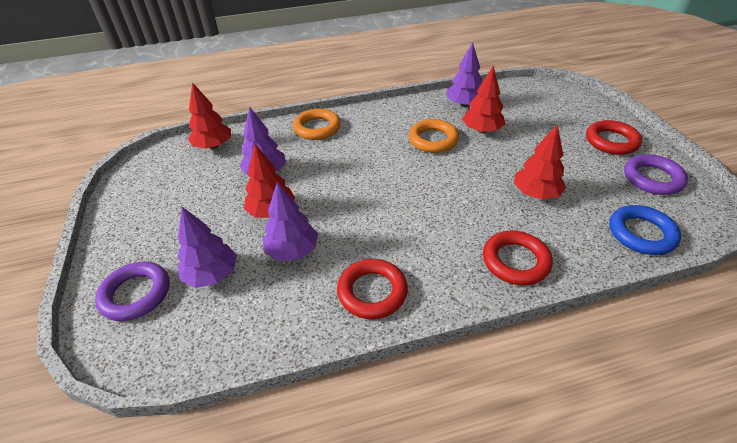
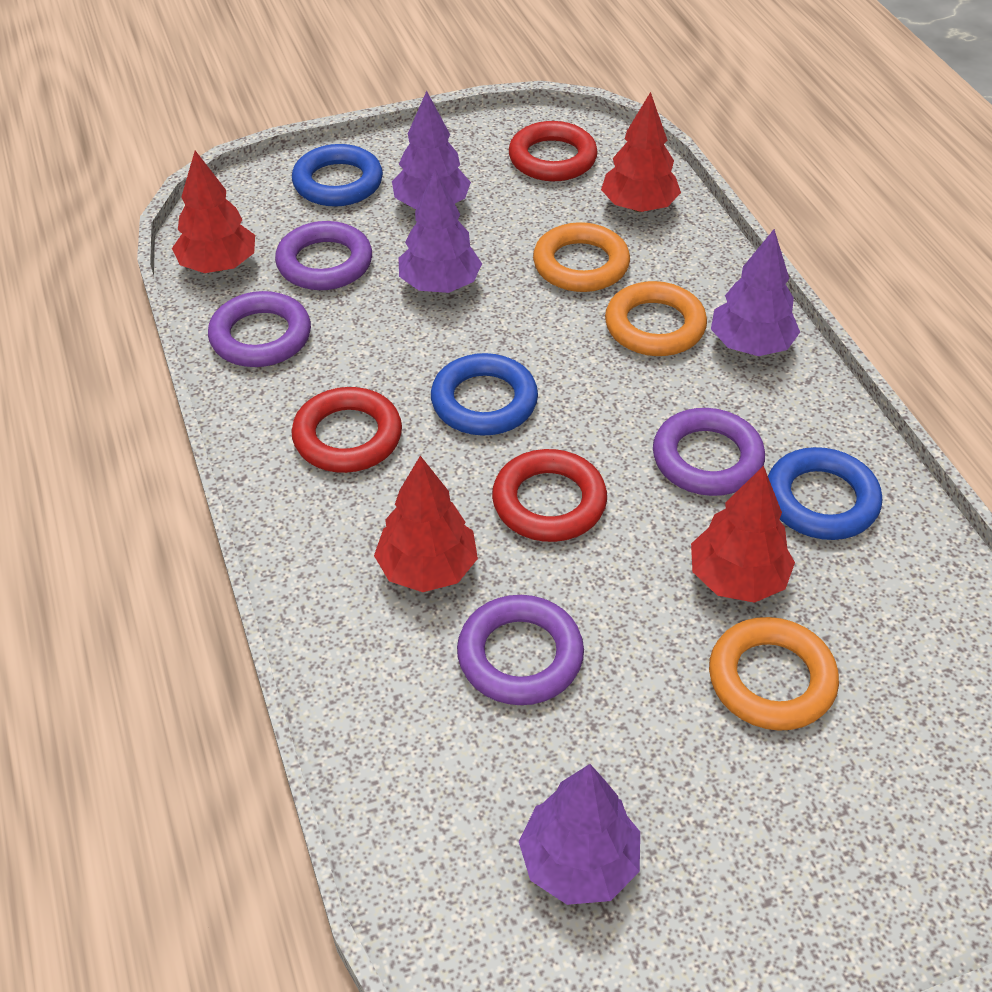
blue ring: 1 -> 3
orange ring: 2 -> 3
purple ring: 2 -> 4

